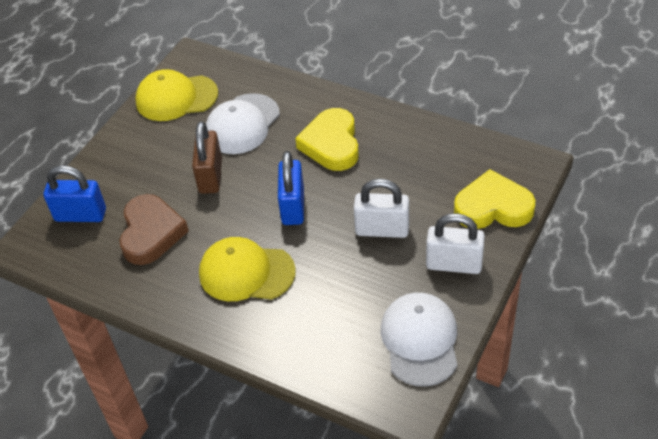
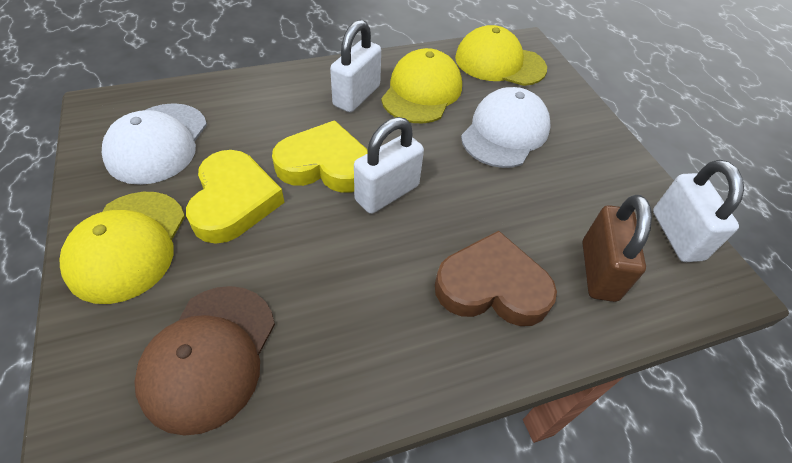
blue padlock: 2 -> 0
brown cap: 0 -> 1
white padlock: 2 -> 3
yellow cap: 2 -> 3

